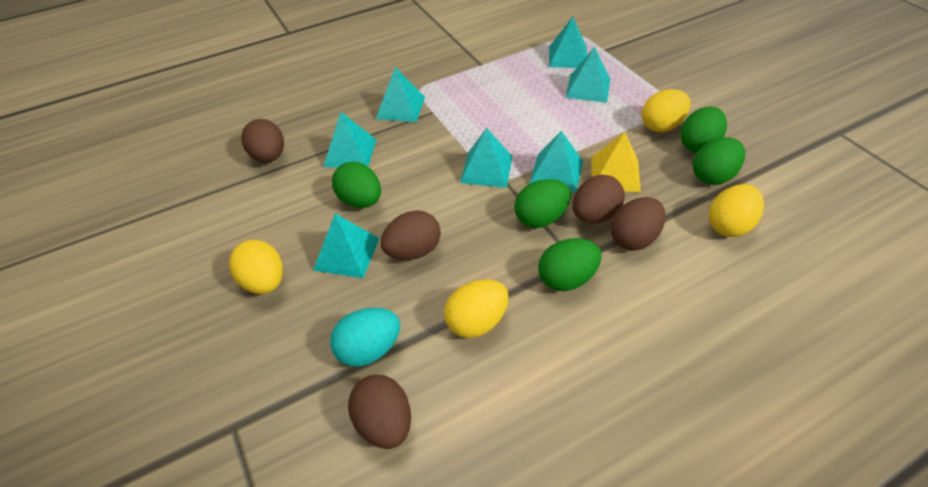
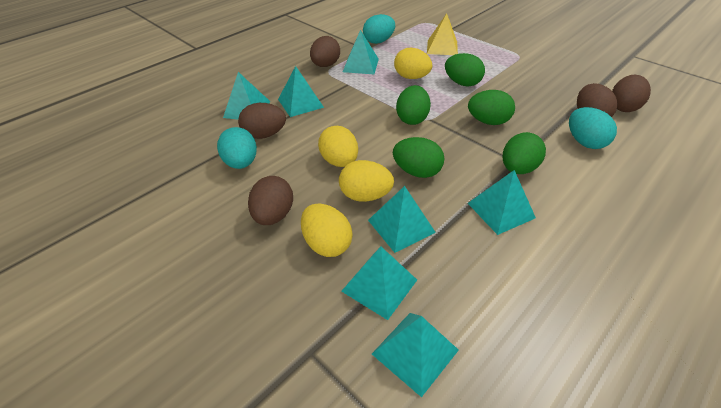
turquoise egg: 1 -> 3

